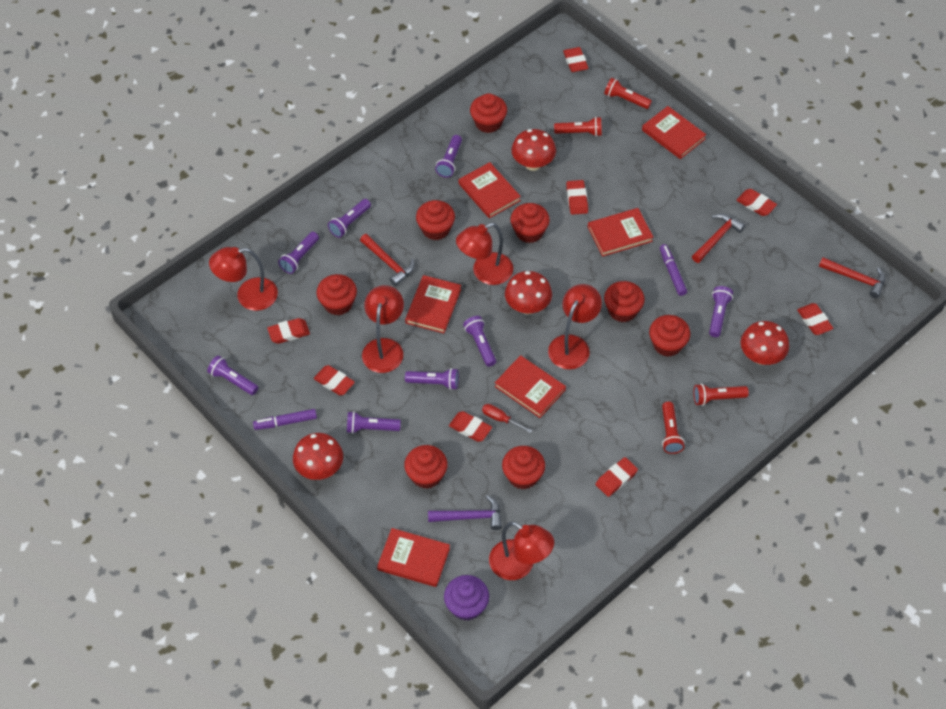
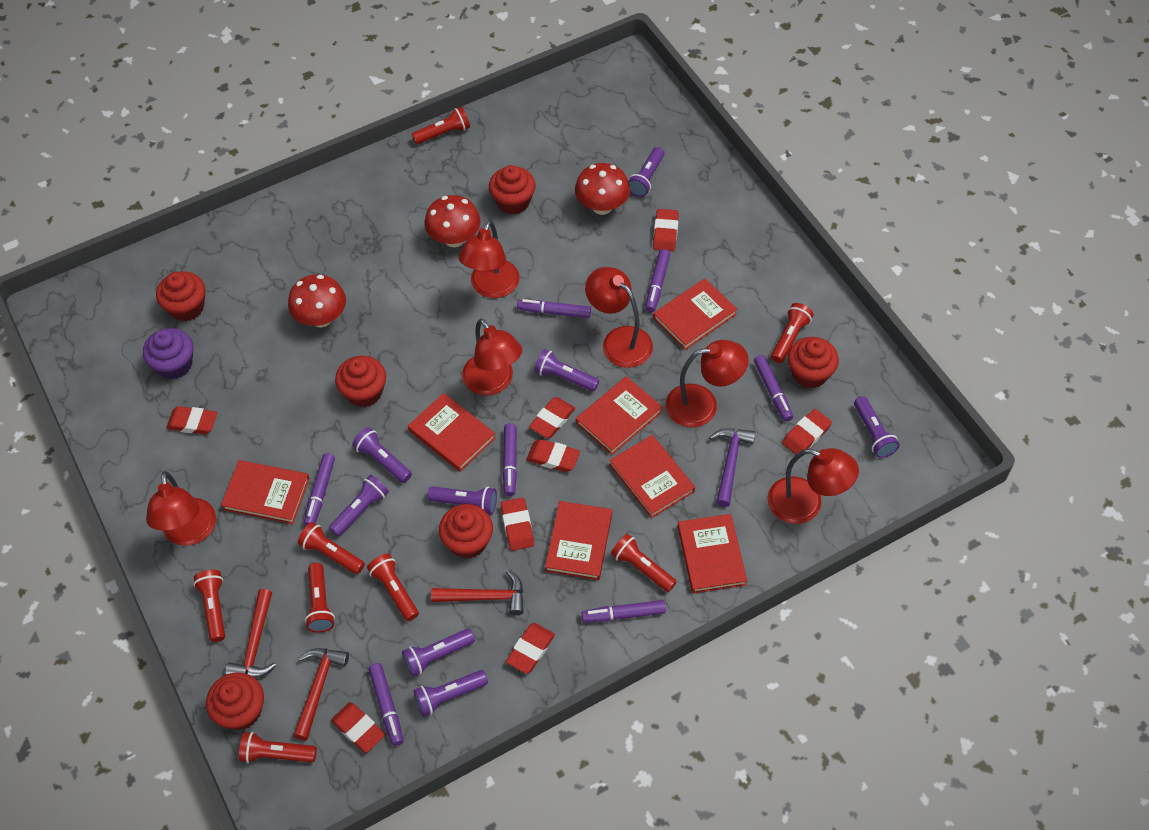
purple marker: 2 -> 7
red book: 6 -> 7
red cupcake: 8 -> 6
red flashlight: 4 -> 8
red lamp: 5 -> 6
red mushroom: 4 -> 3
red screwdriver: 1 -> 0

